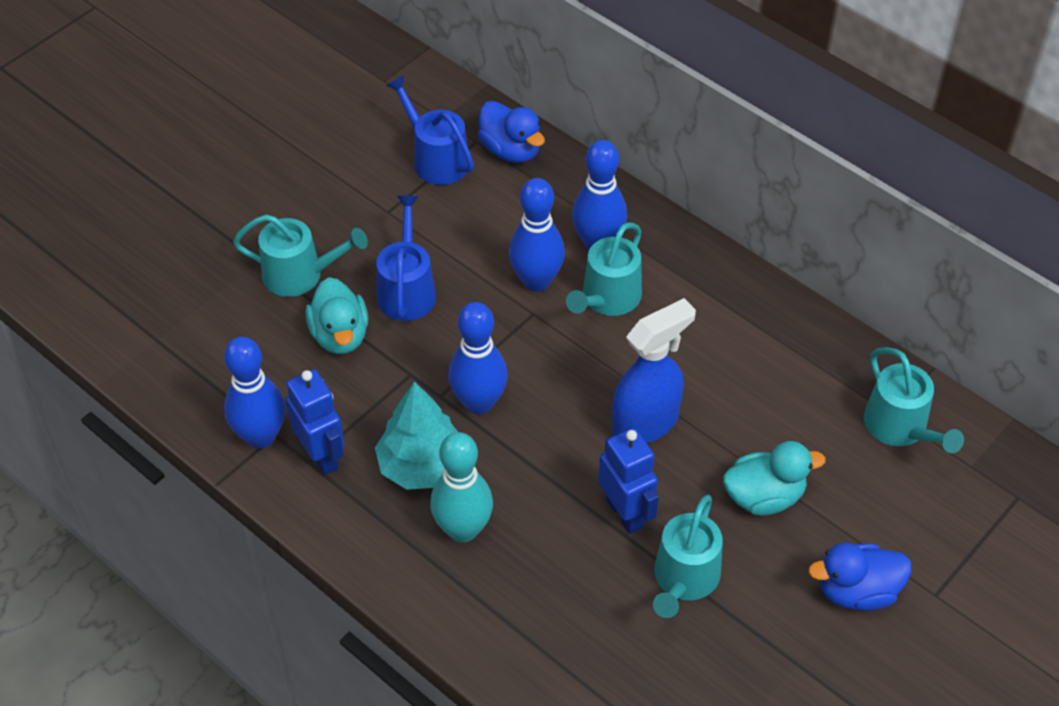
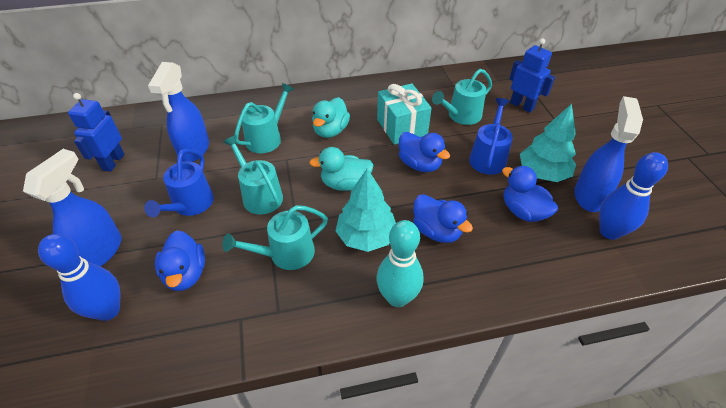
blue bowling pin: 4 -> 2
blue duck: 2 -> 4
blue spray bottle: 1 -> 3
turquoise gift: 0 -> 1
turquoise tree: 1 -> 2

